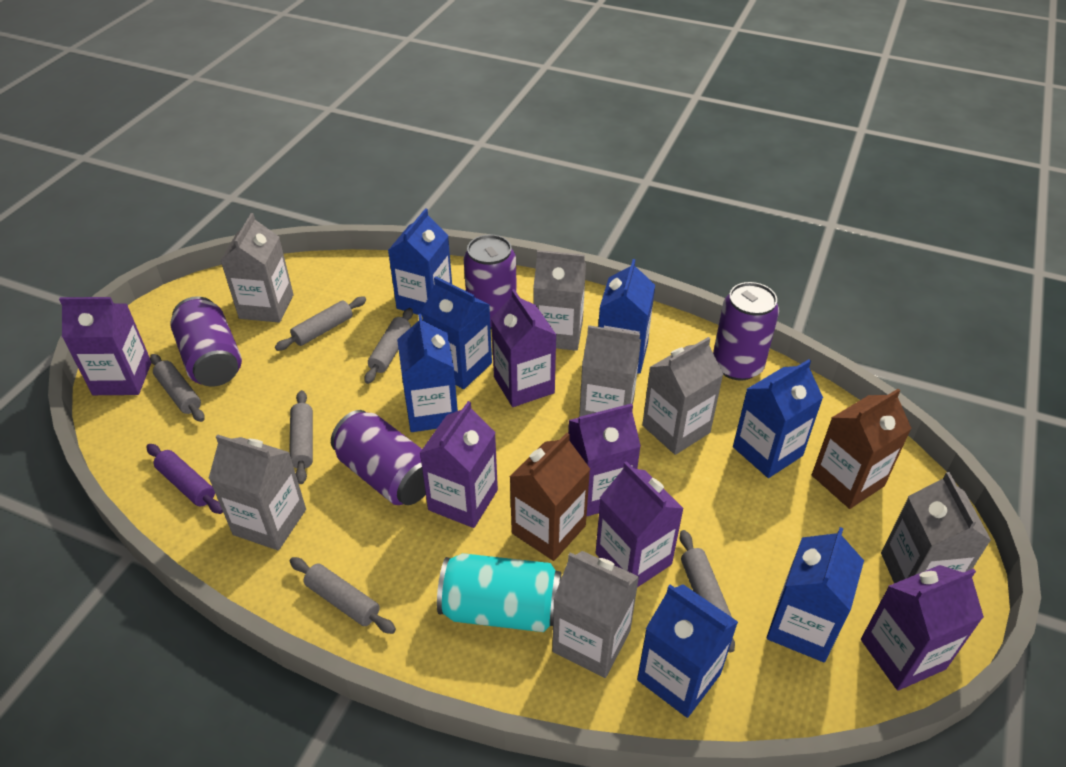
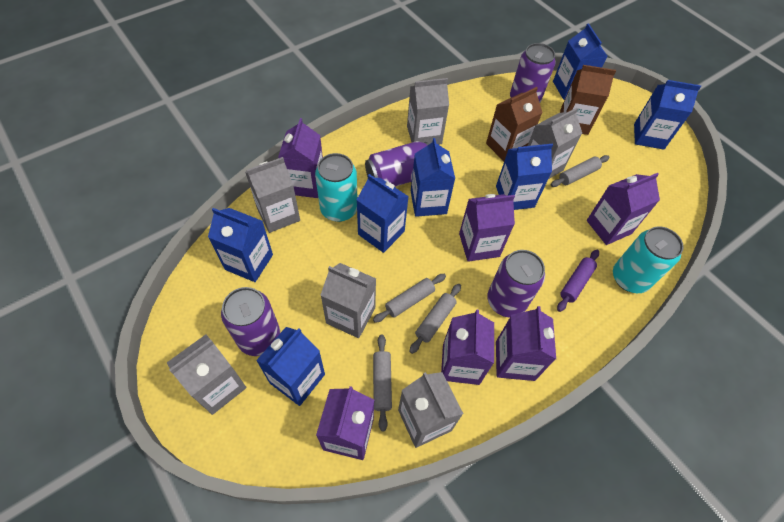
grey carton: 7 -> 6
grey rolling pin: 6 -> 4
turquoise can: 1 -> 2

